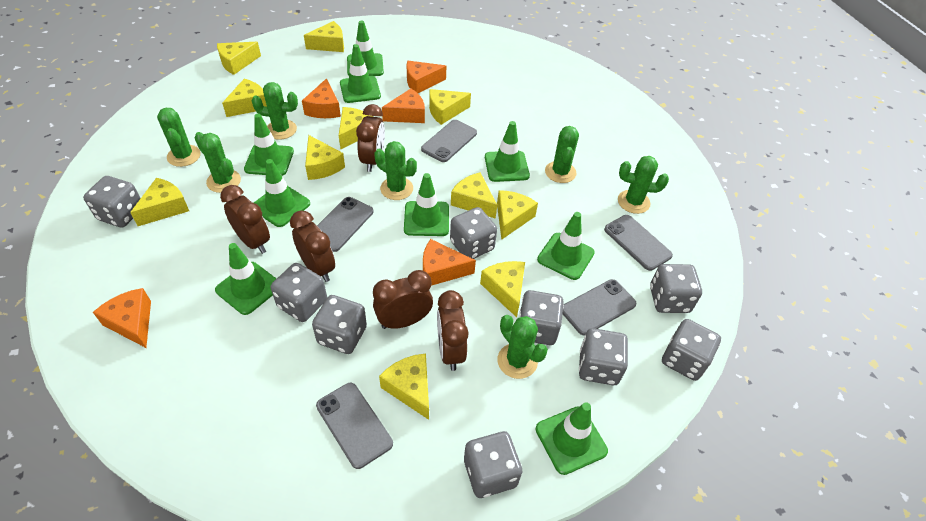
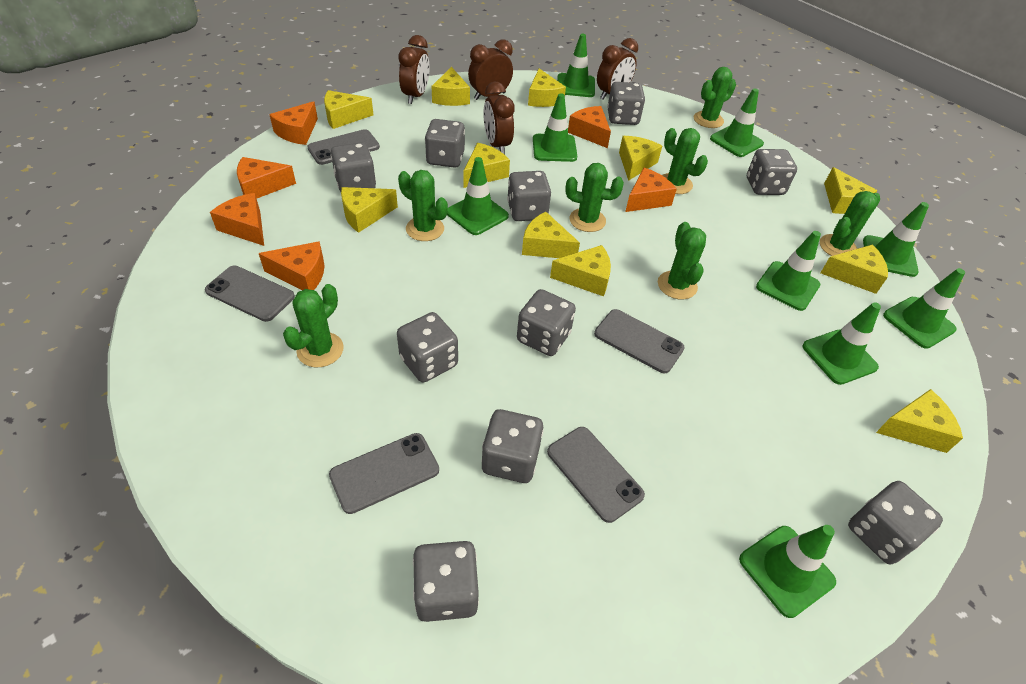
brown clock: 5 -> 4
grey dice: 9 -> 10
orange cheese: 5 -> 6

